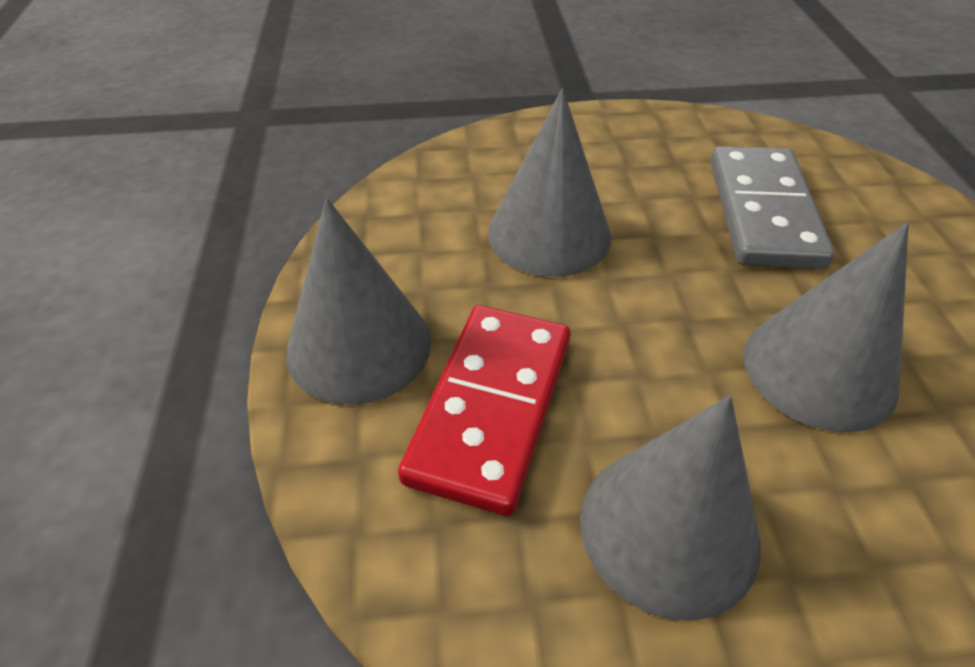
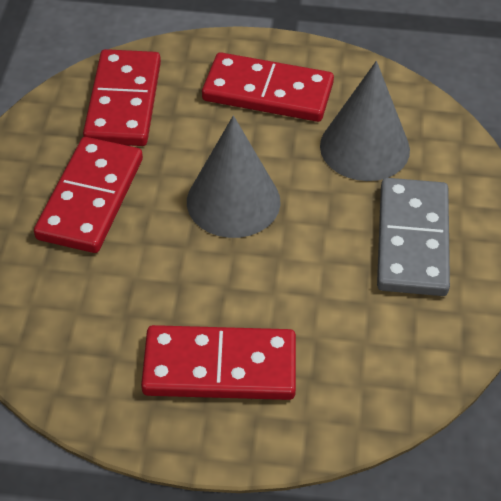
grey cone: 4 -> 2
red domino: 1 -> 4

